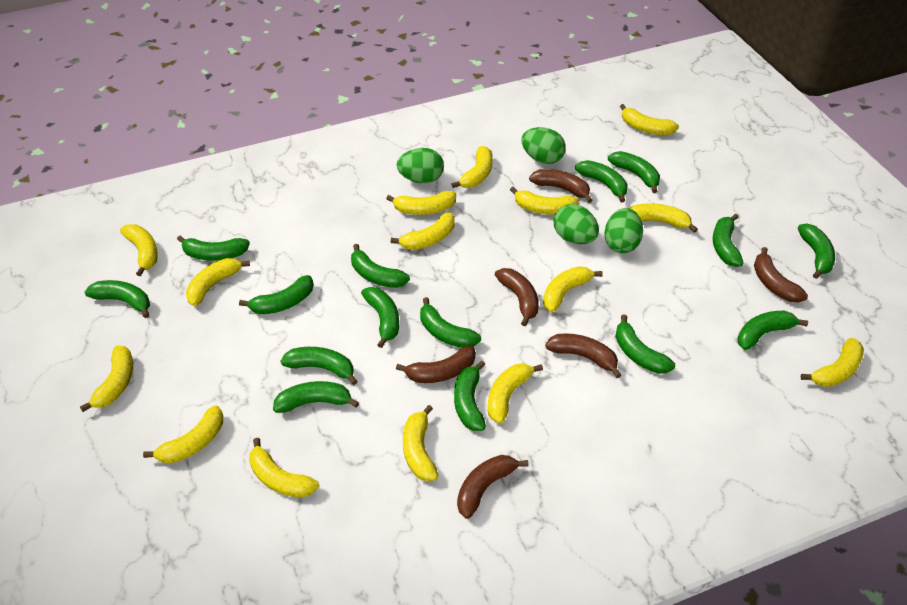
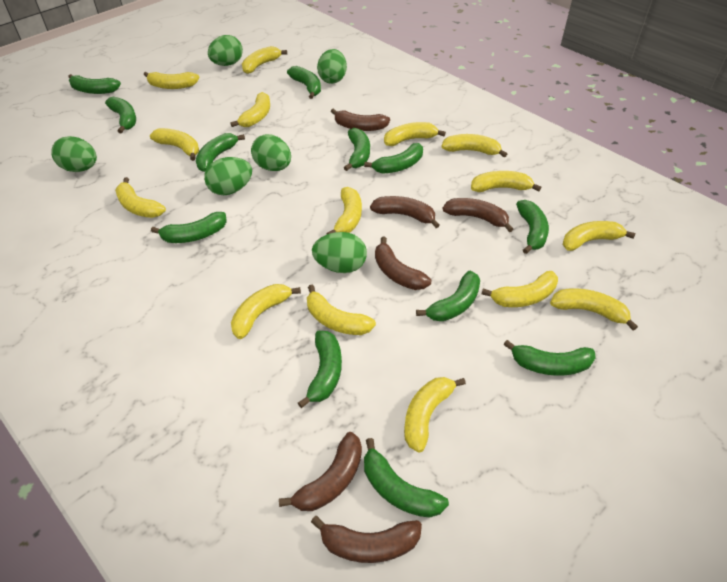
green banana: 15 -> 12
green egg: 4 -> 6

